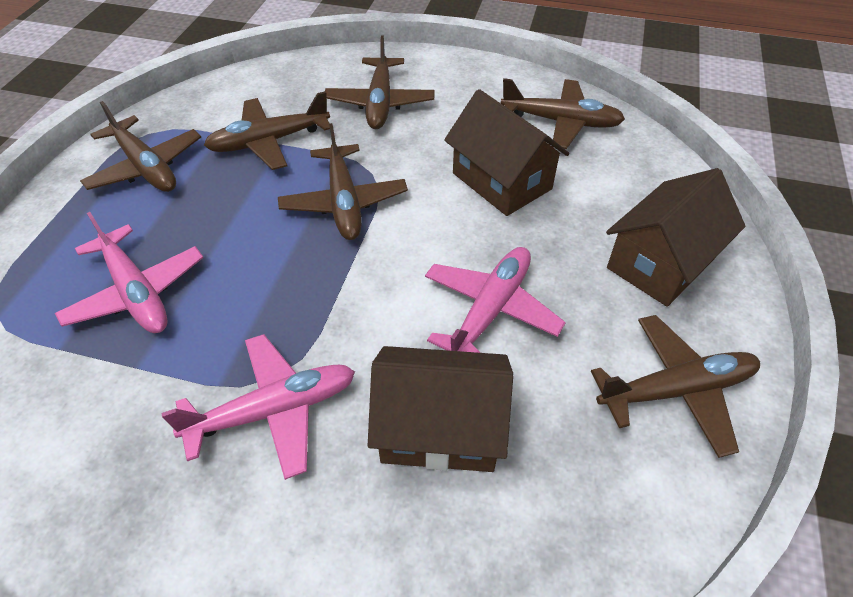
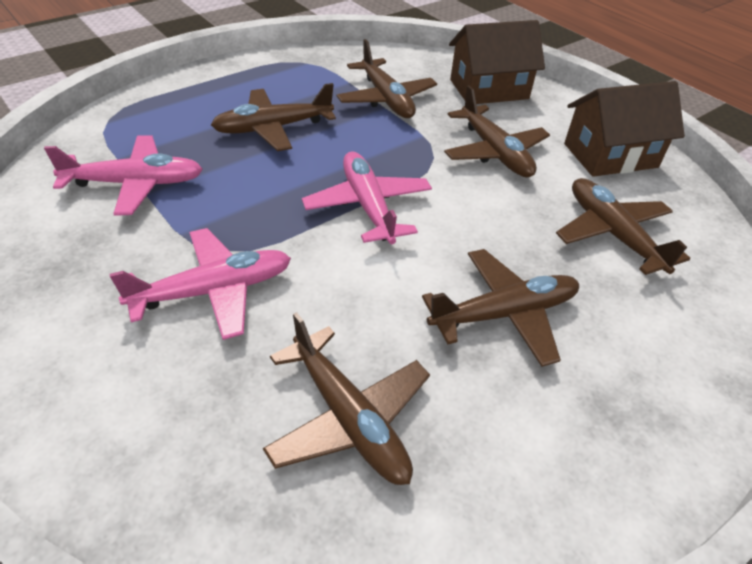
brown house: 3 -> 2

